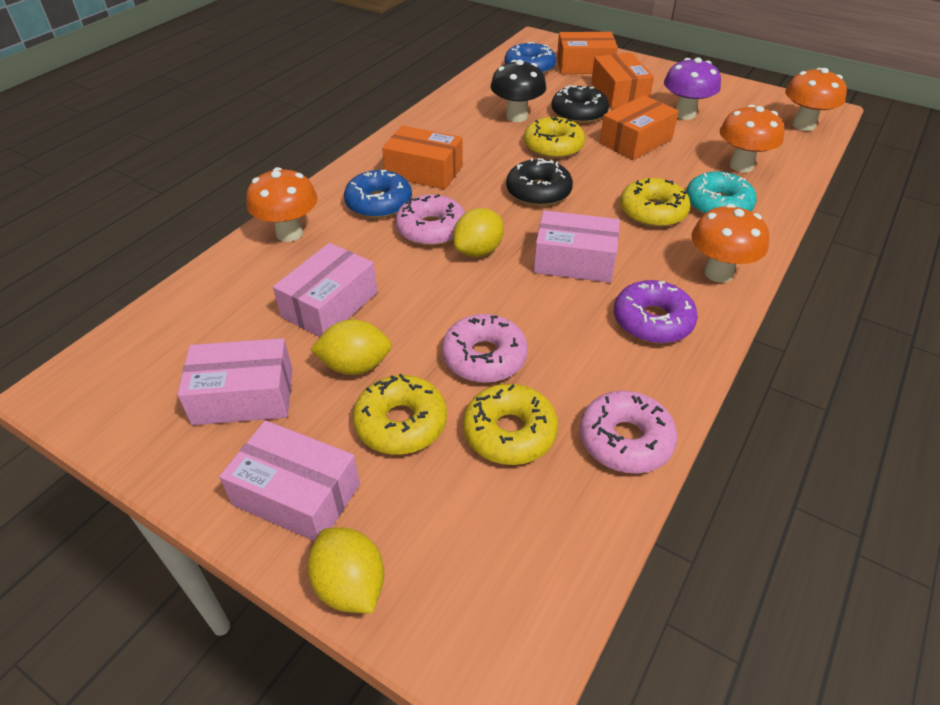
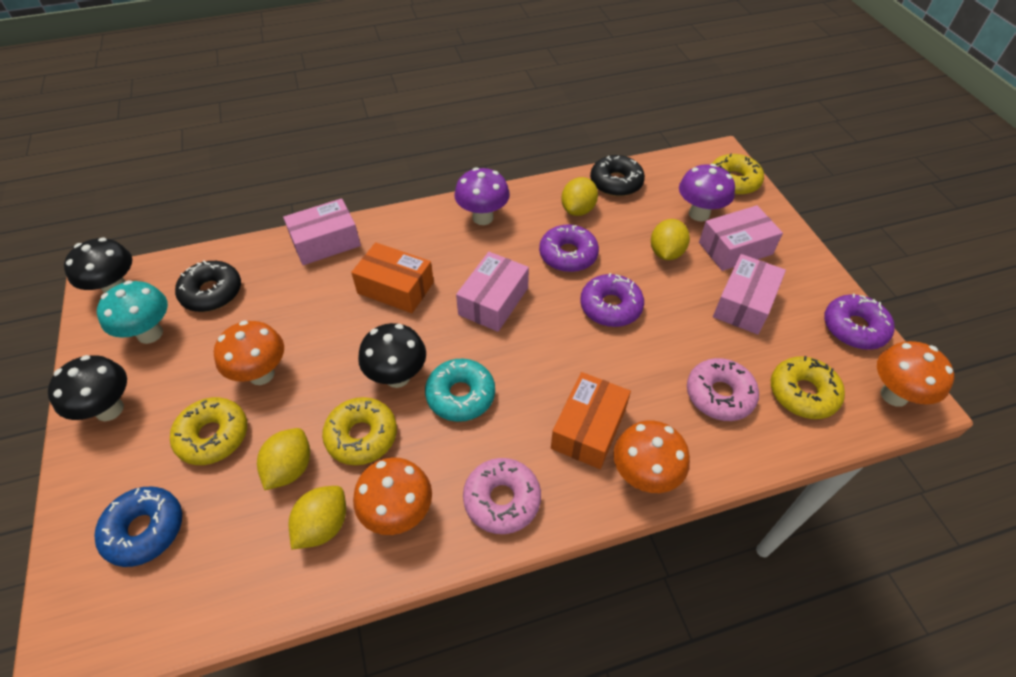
black mushroom: 1 -> 3
blue donut: 2 -> 1
orange box: 4 -> 2
pink donut: 3 -> 2
purple donut: 1 -> 3
purple mushroom: 1 -> 2
turquoise mushroom: 0 -> 1
yellow lemon: 3 -> 4

